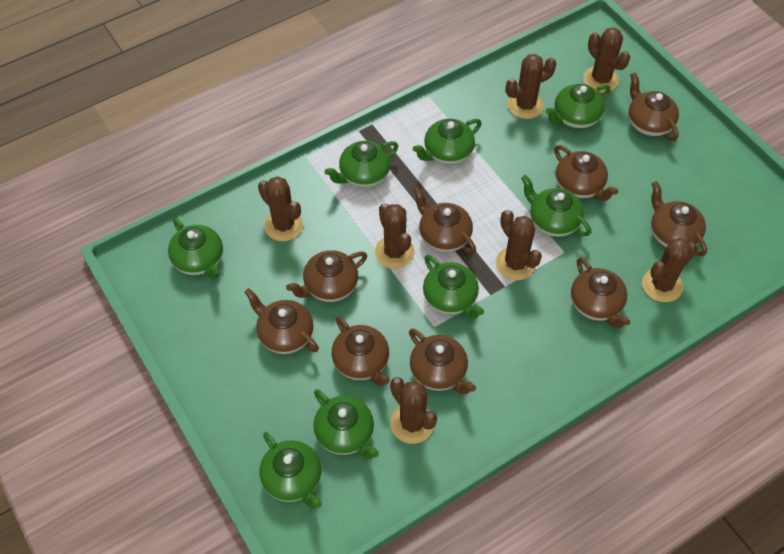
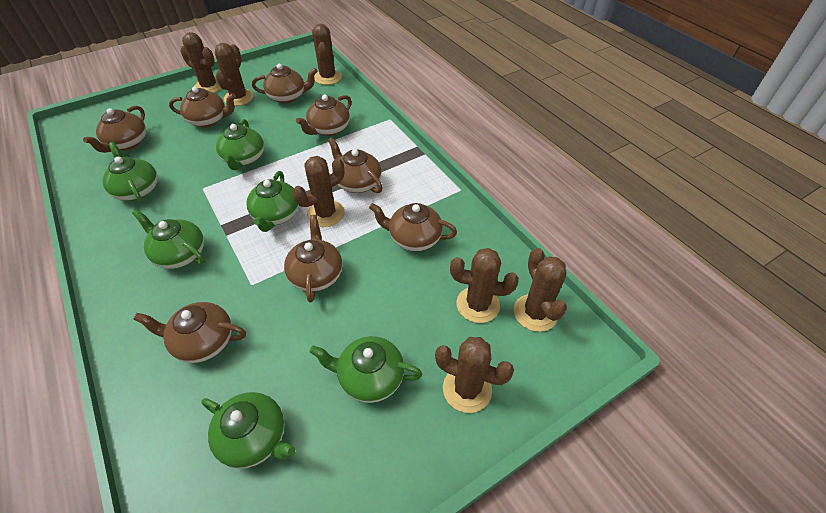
brown teapot: 9 -> 8
green teapot: 8 -> 6

